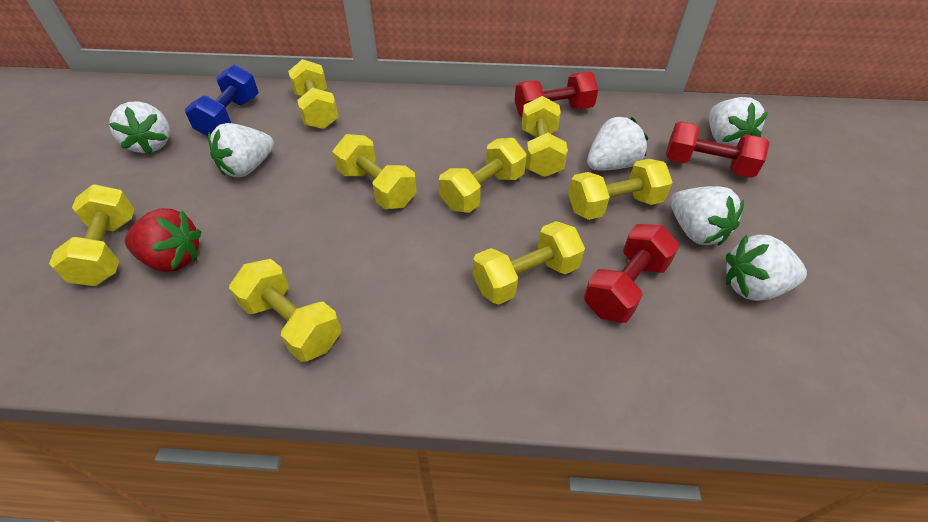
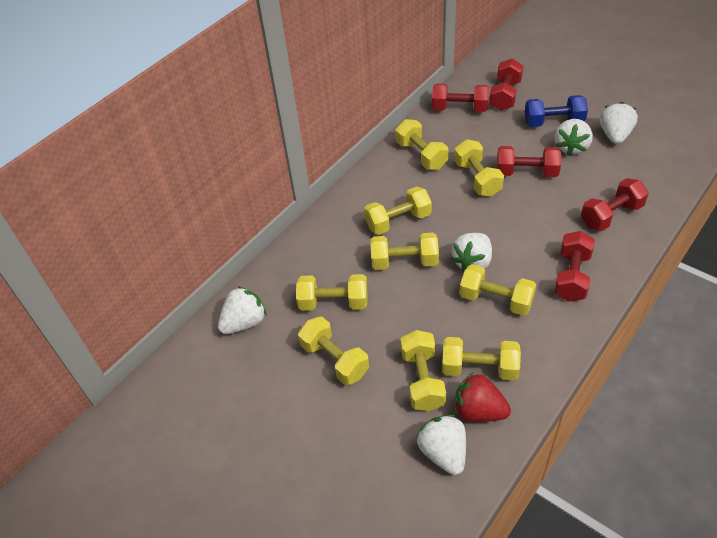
red dumbbell: 3 -> 5
white strawberry: 6 -> 5
yellow dumbbell: 8 -> 9

